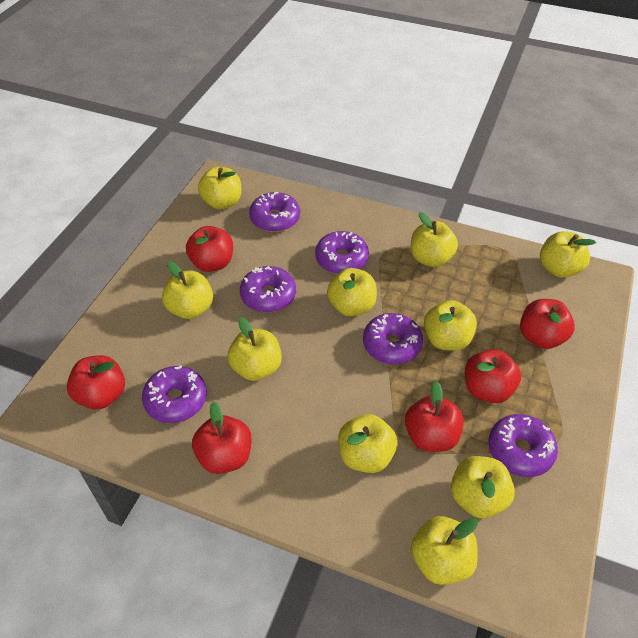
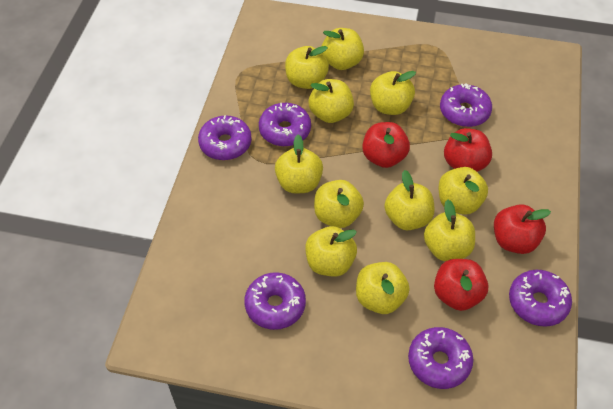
red apple: 6 -> 4
yellow apple: 10 -> 11

